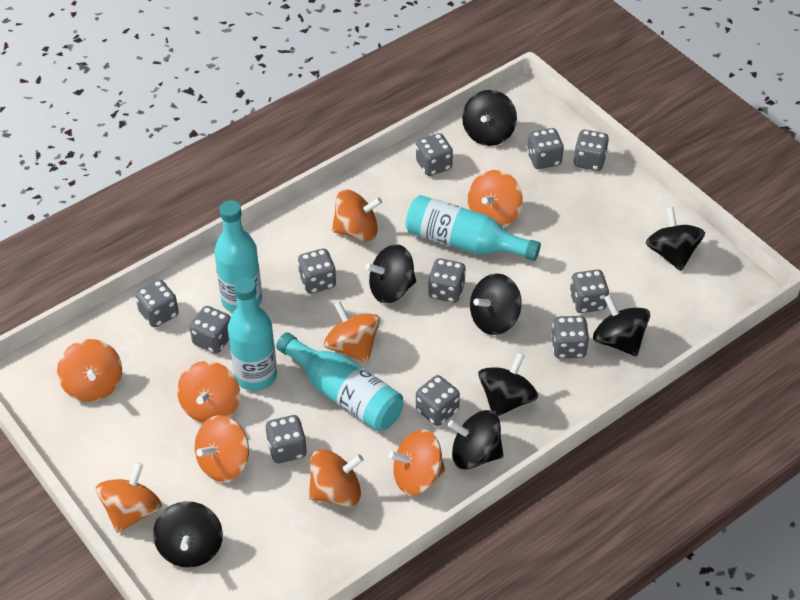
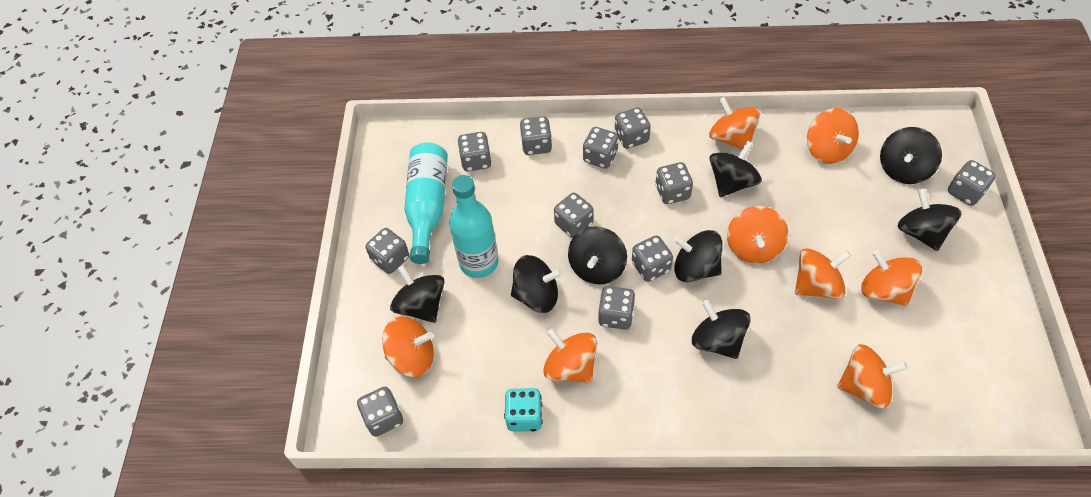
orange spinning top: 9 -> 8
turquoise bottle: 4 -> 2
turquoise dice: 0 -> 1

